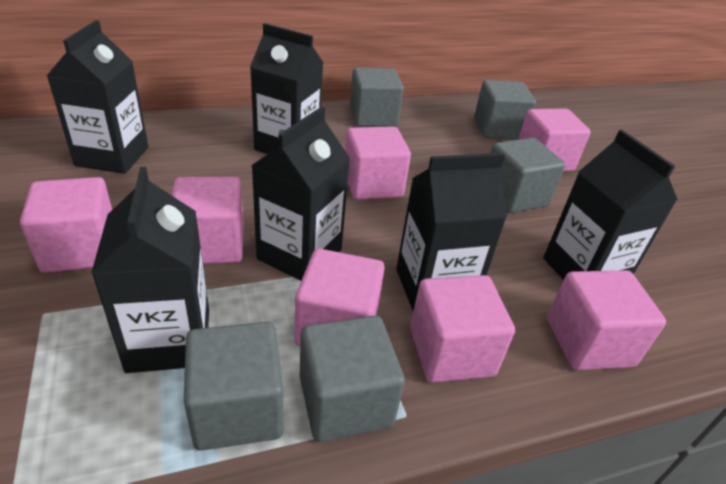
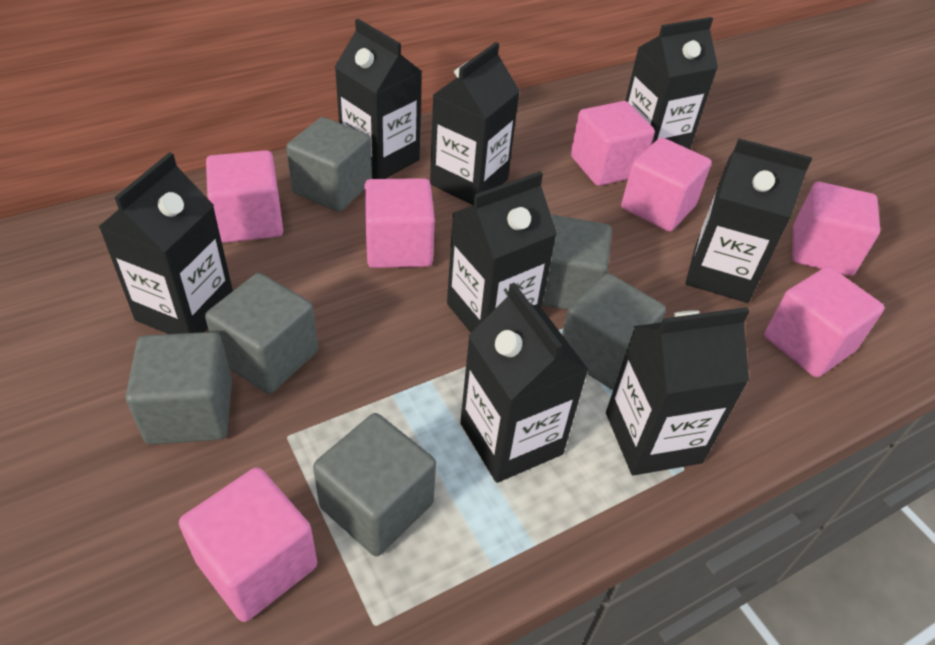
black carton: 6 -> 8
grey cube: 5 -> 6

